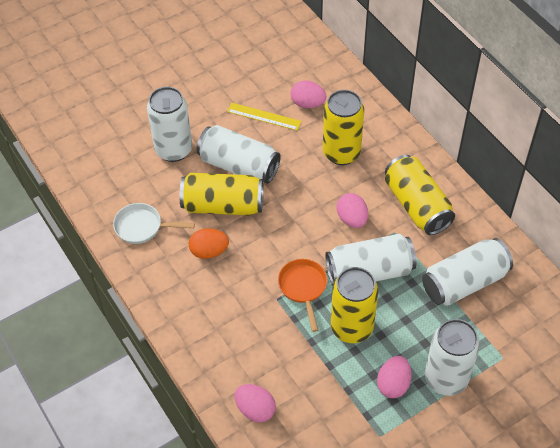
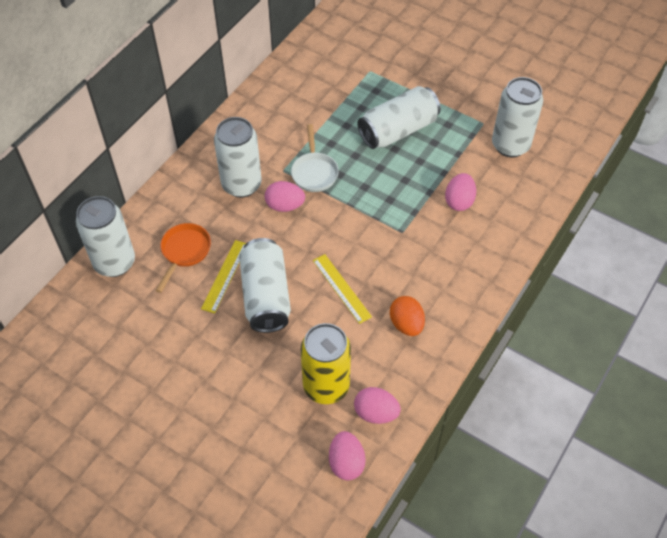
yellow can: 4 -> 1
yellow ruler: 1 -> 2

